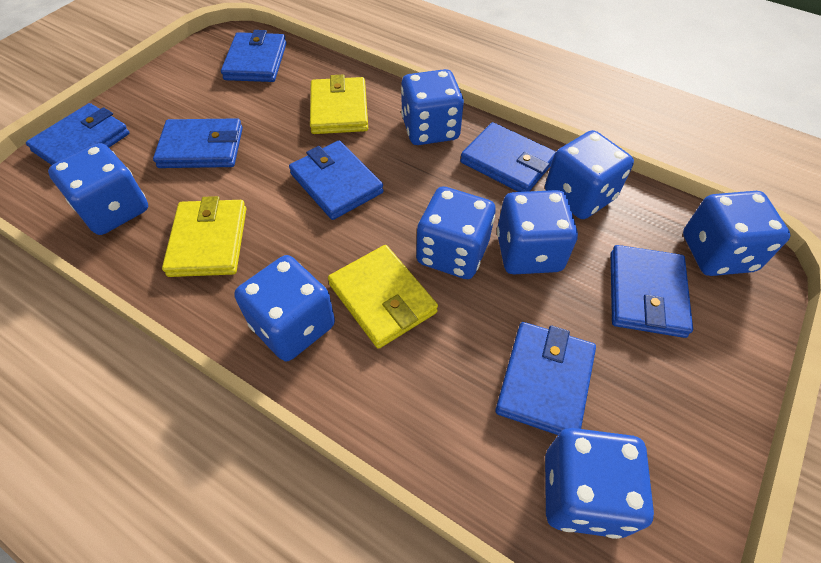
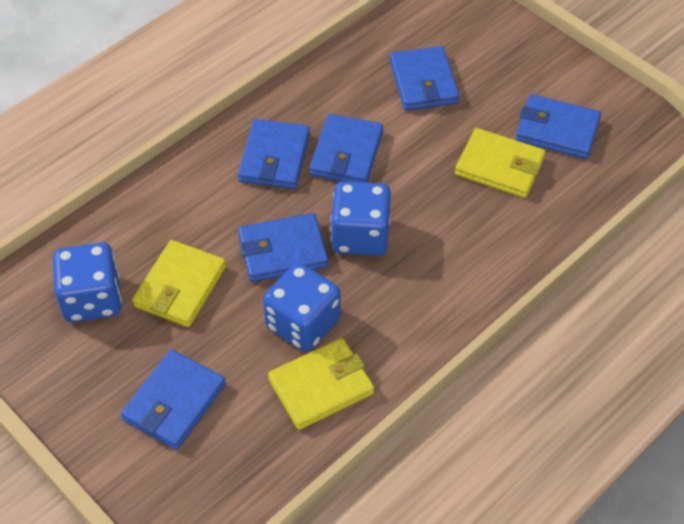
blue dice: 8 -> 3
blue wallet: 7 -> 6

